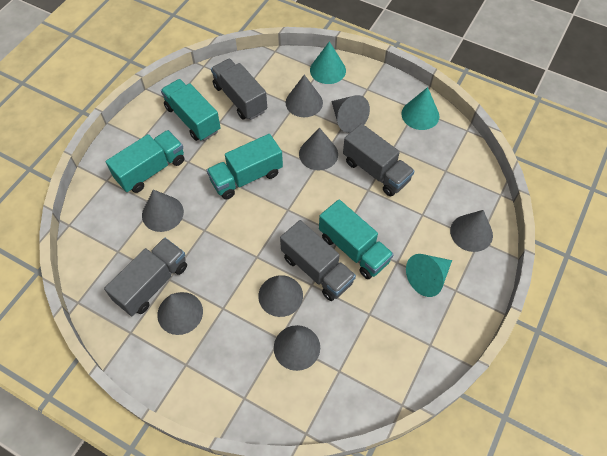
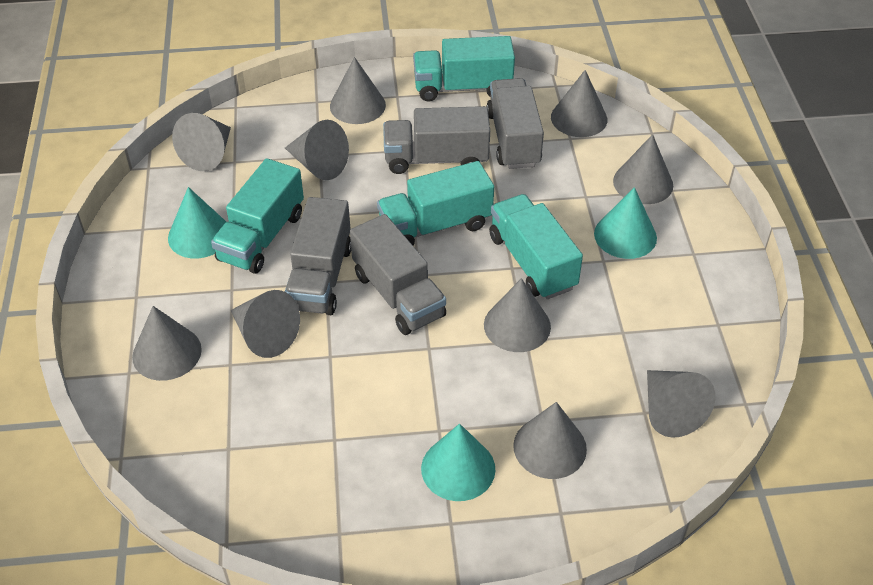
grey cone: 8 -> 10

